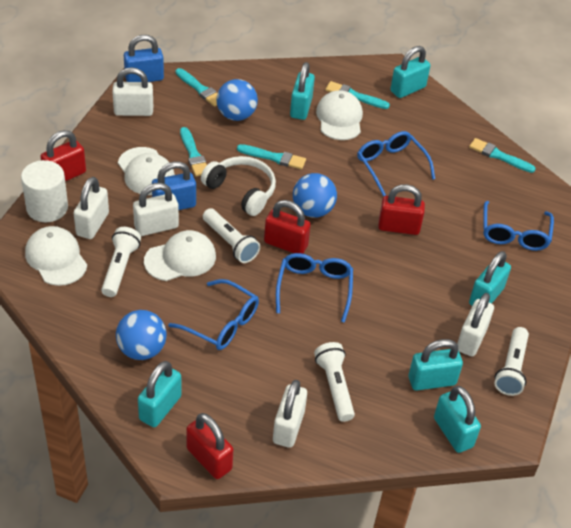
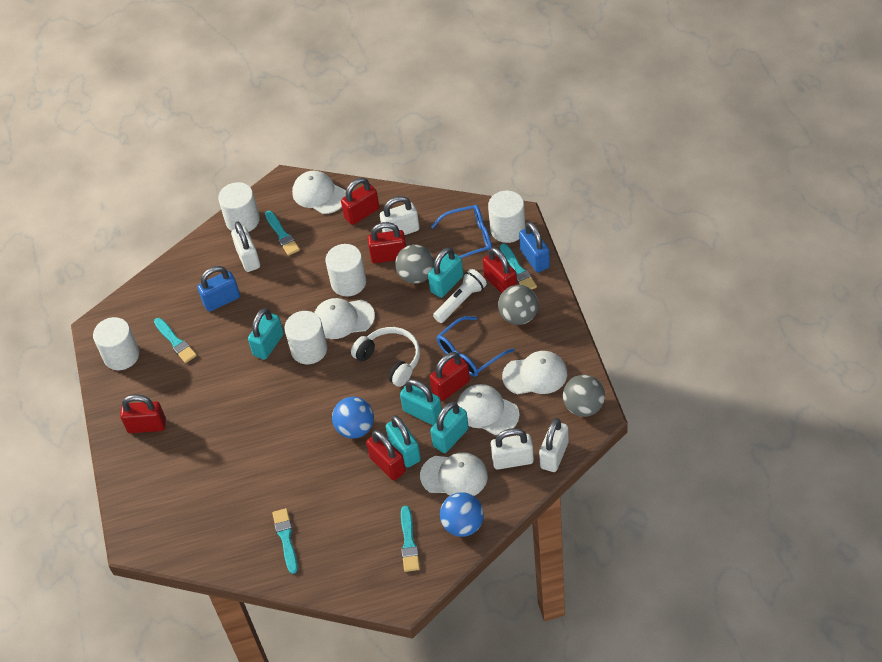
blue ball: 3 -> 2
blue glasses: 4 -> 2
grey ball: 0 -> 3
red padlock: 4 -> 6
turquoise padlock: 6 -> 5
white cap: 4 -> 5
white cylinder: 1 -> 5
white flashlight: 4 -> 1
white padlock: 5 -> 4

